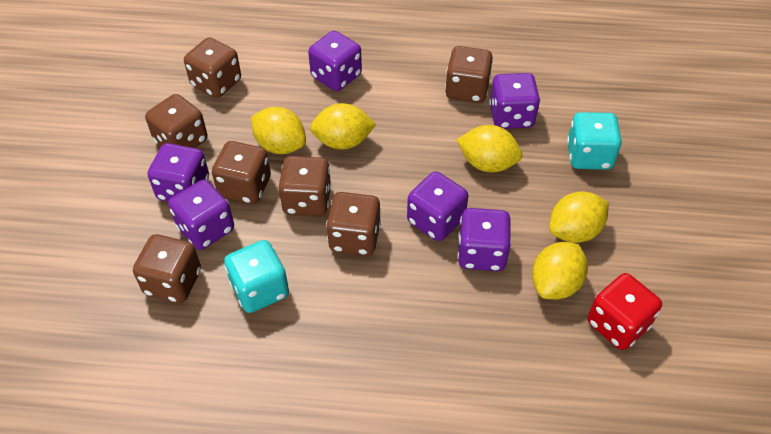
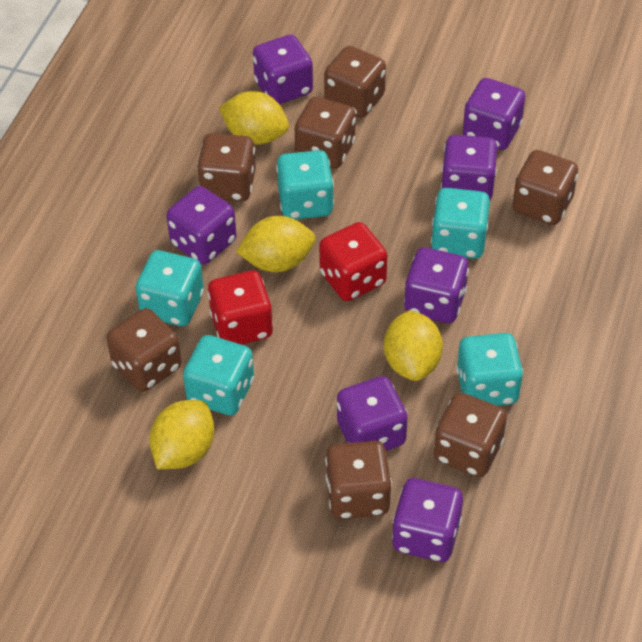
purple dice: 6 -> 7
red dice: 1 -> 2
turquoise dice: 2 -> 5
yellow lemon: 5 -> 4

